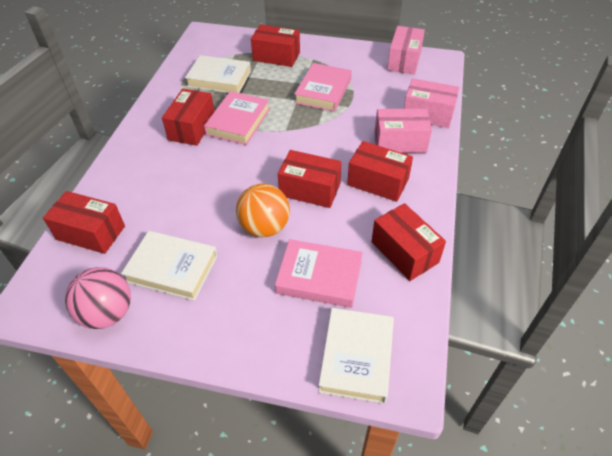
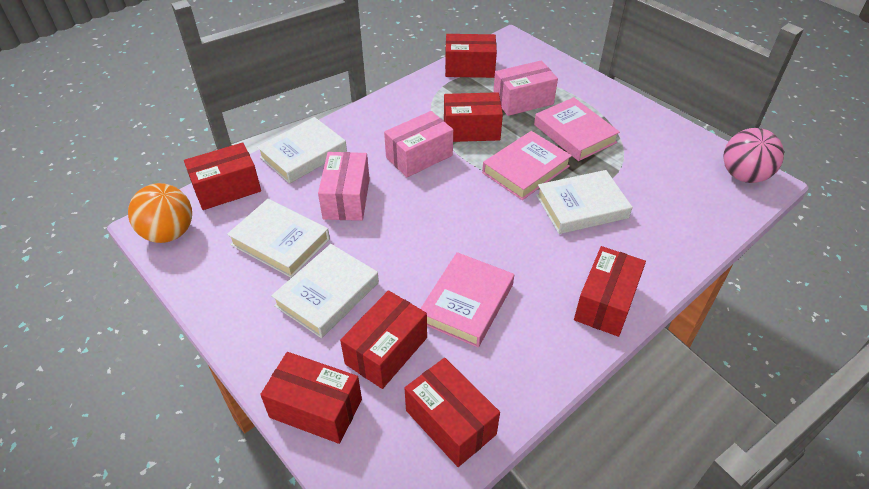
red box: 6 -> 7
white book: 3 -> 4

